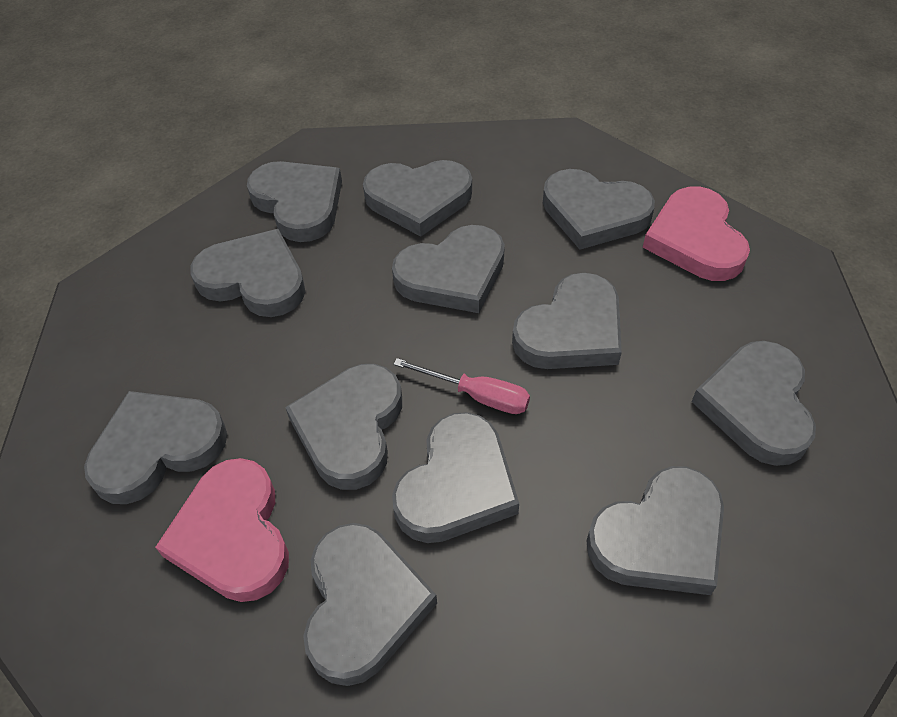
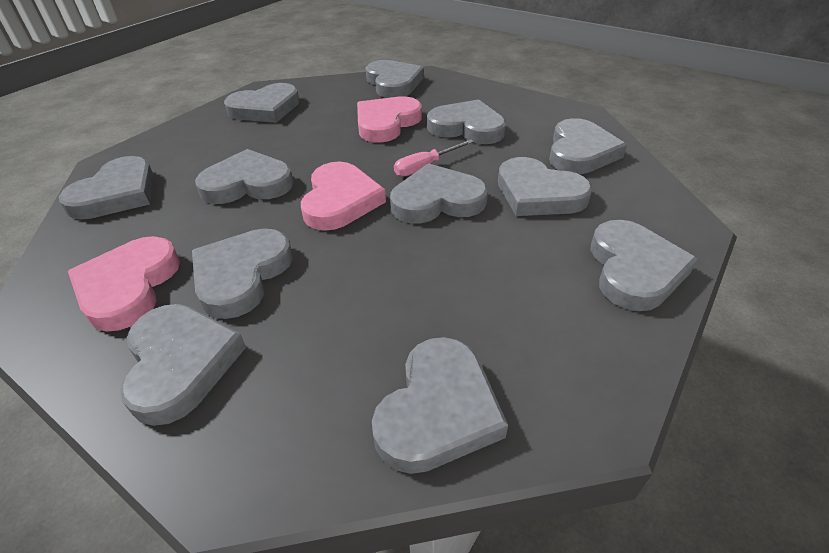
pink heart: 2 -> 3

